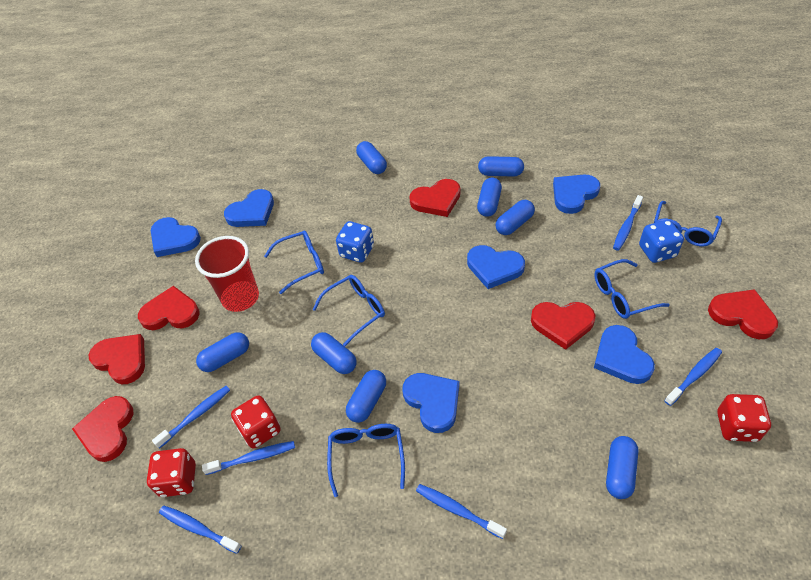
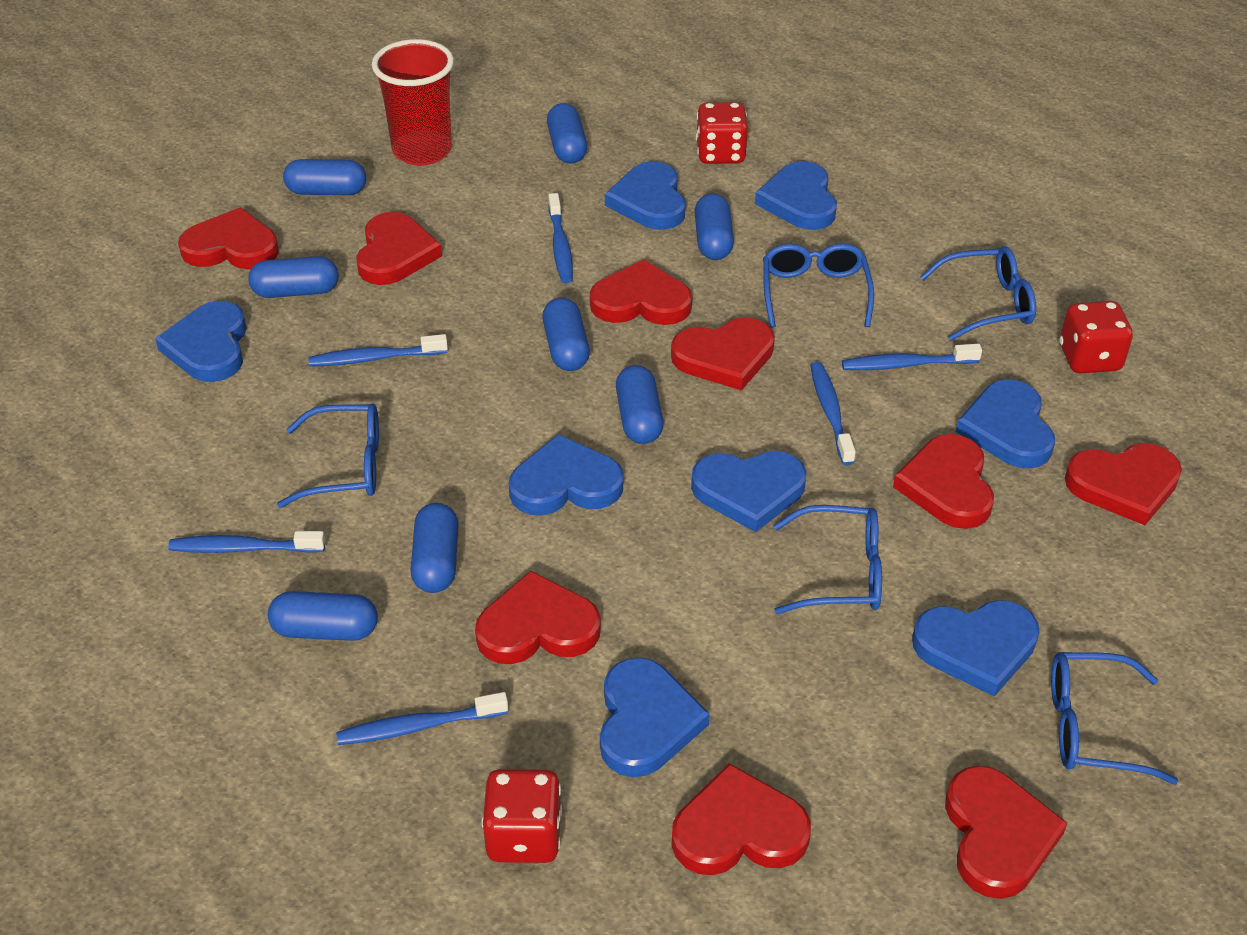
blue dice: 2 -> 0
blue heart: 6 -> 8
red heart: 6 -> 9

